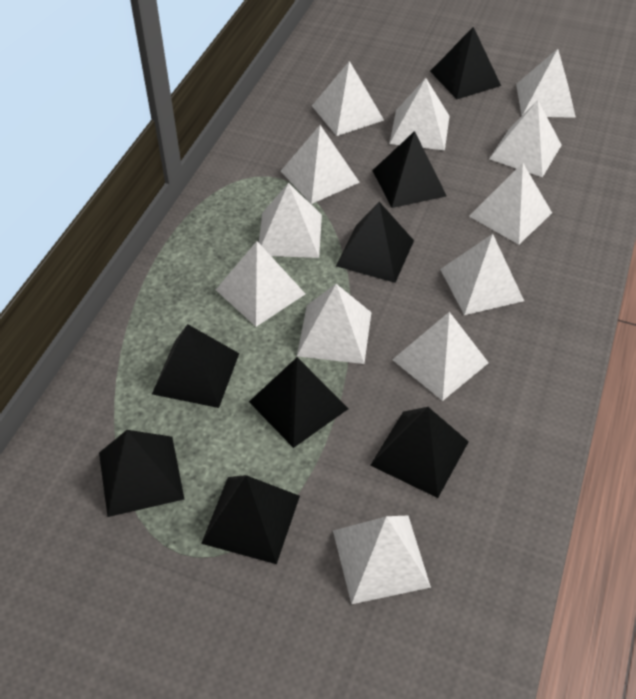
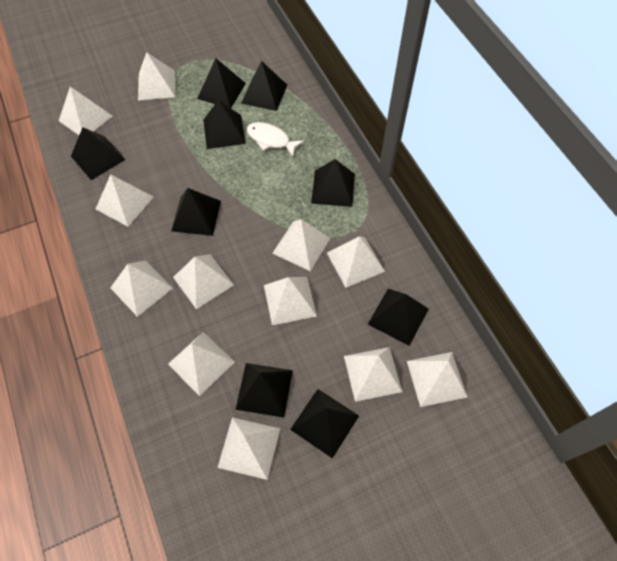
black pyramid: 8 -> 9
white fish: 0 -> 1

